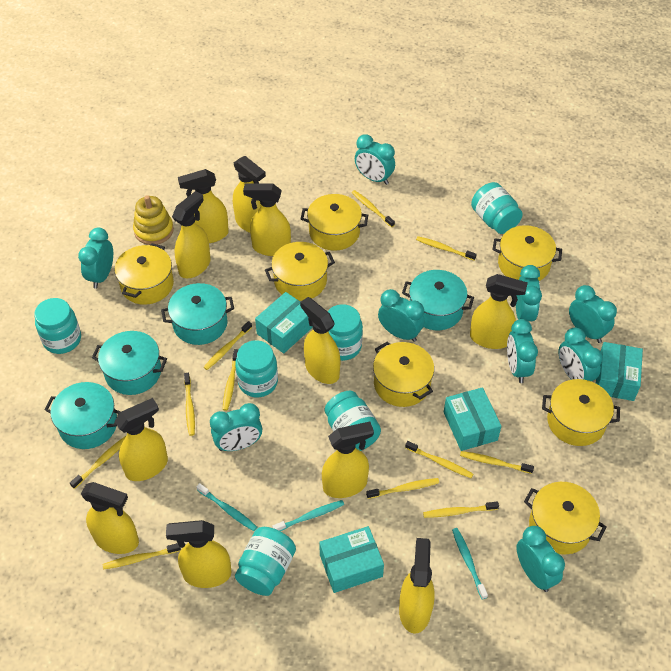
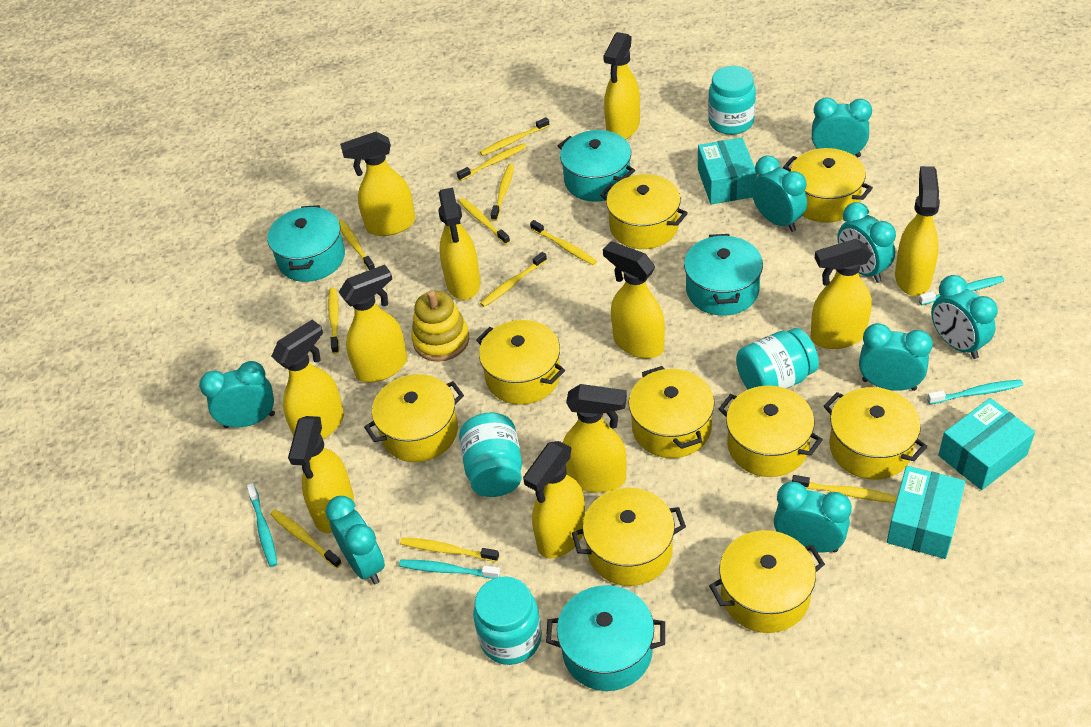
turquoise box: 4 -> 3
turquoise clock: 9 -> 8
turquoise jar: 6 -> 4
turquoise toothbrush: 3 -> 4
yellow pot: 7 -> 9

